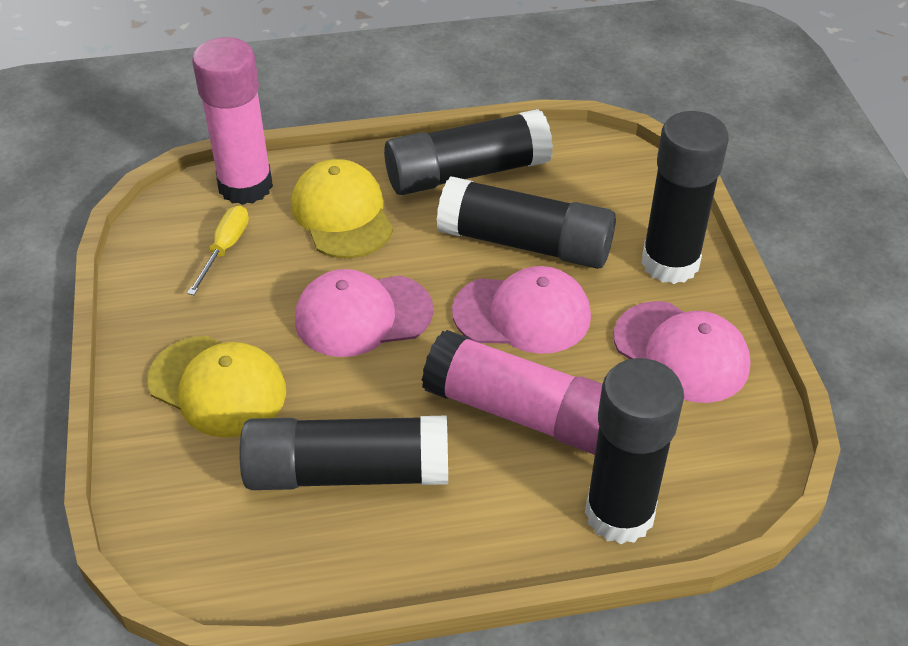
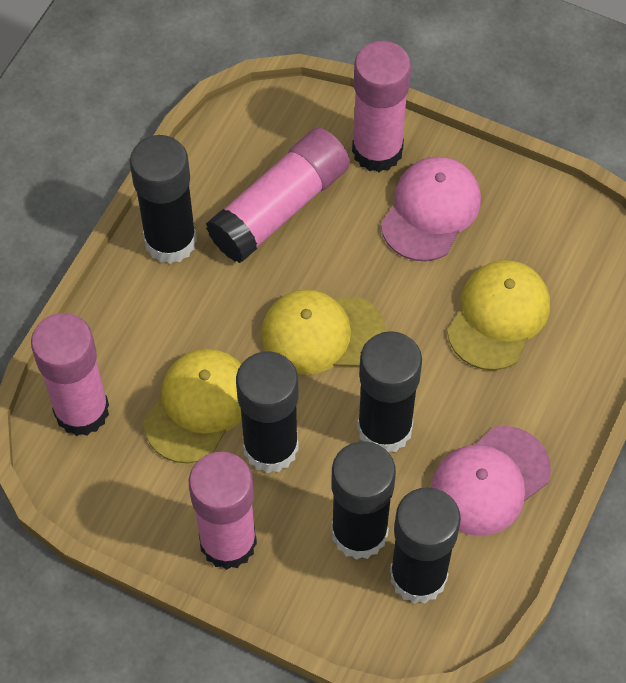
pink cap: 3 -> 2
pink glue stick: 2 -> 4
yellow cap: 2 -> 3
yellow screwdriver: 1 -> 0

